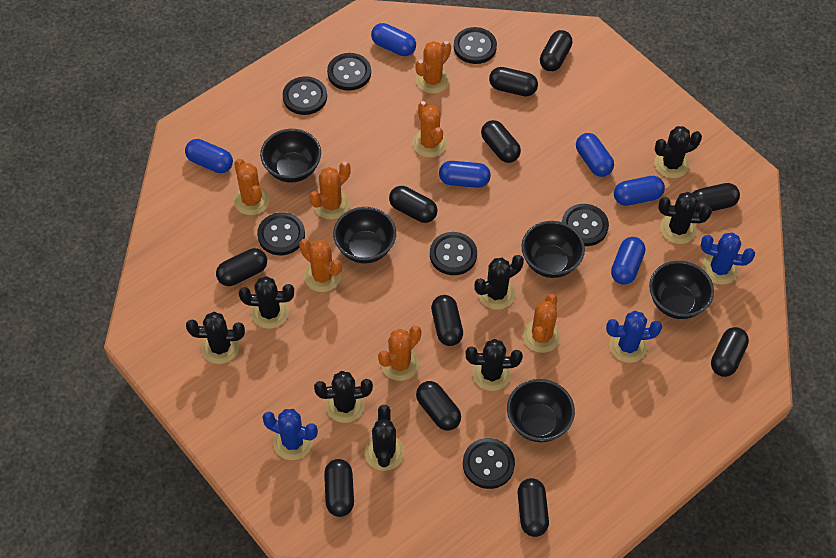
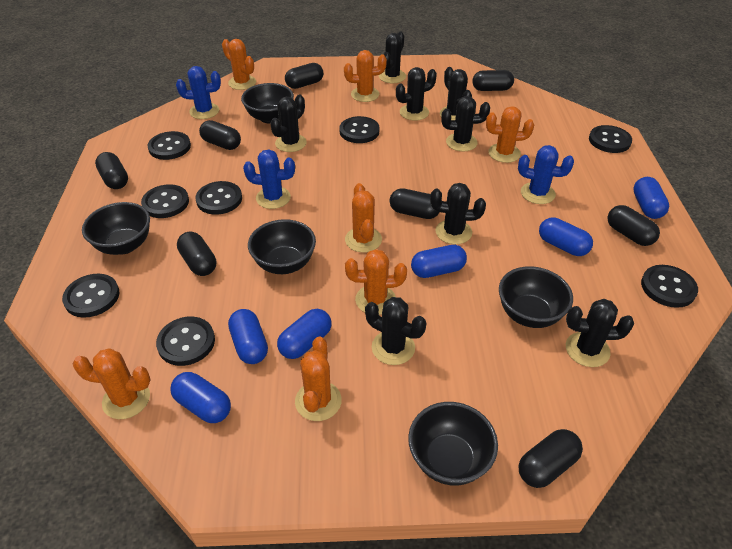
black button: 7 -> 8
black capsule: 11 -> 8

